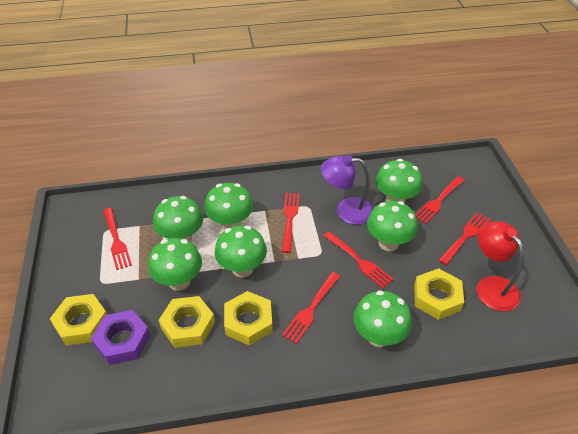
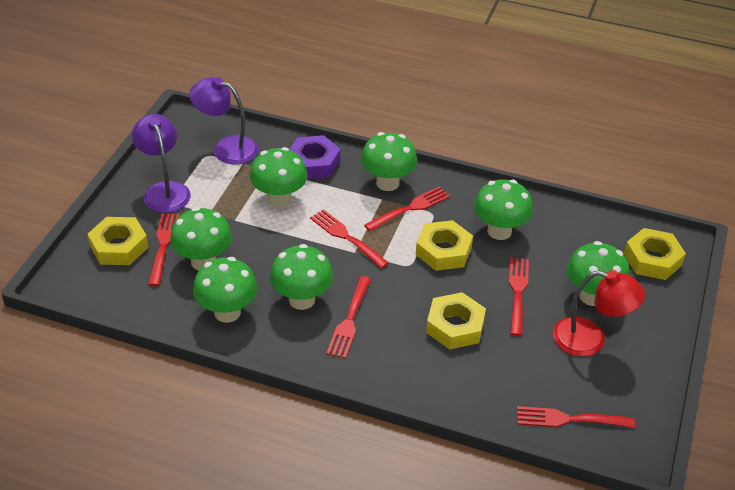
purple lamp: 1 -> 2

